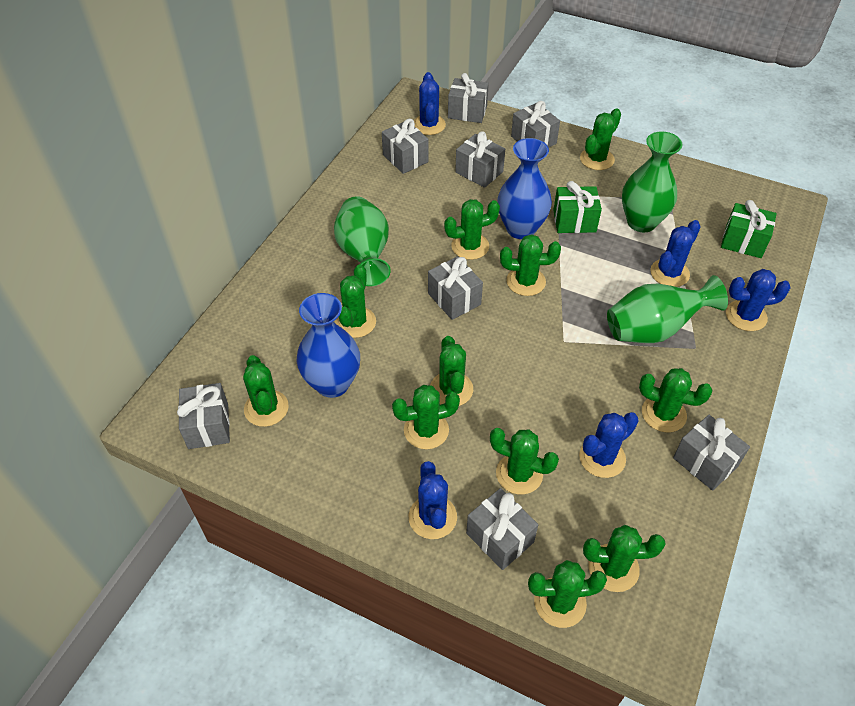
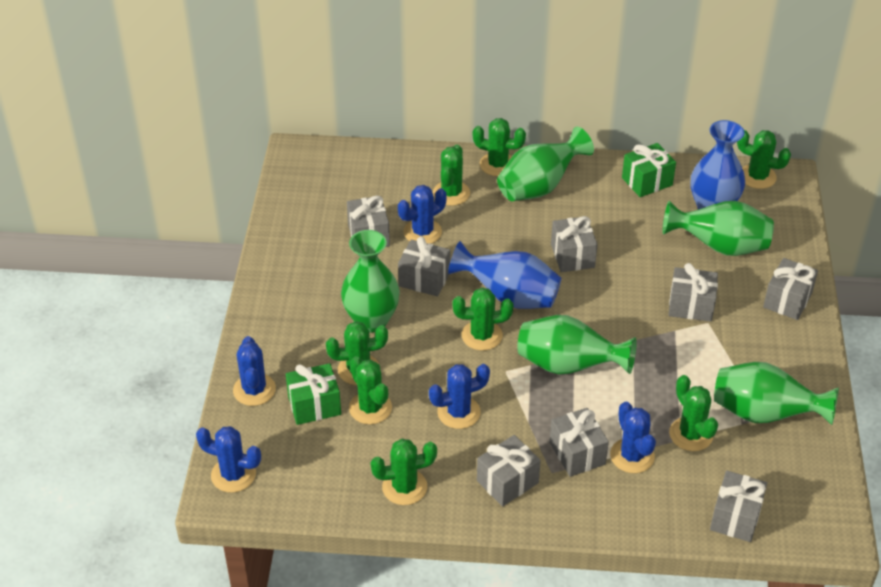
green cactus: 11 -> 8
green vase: 3 -> 5

